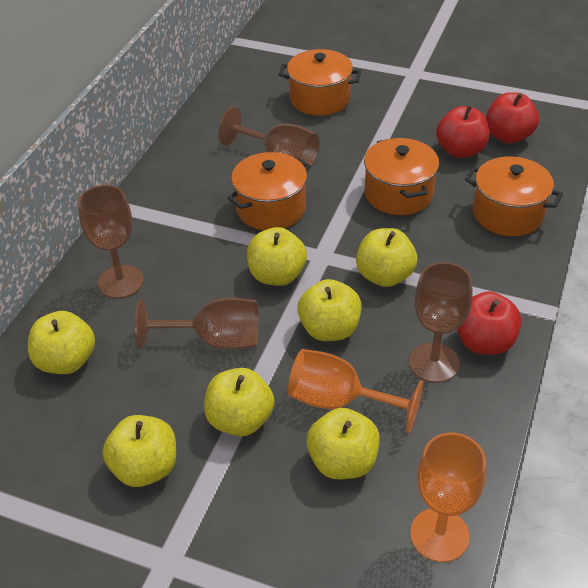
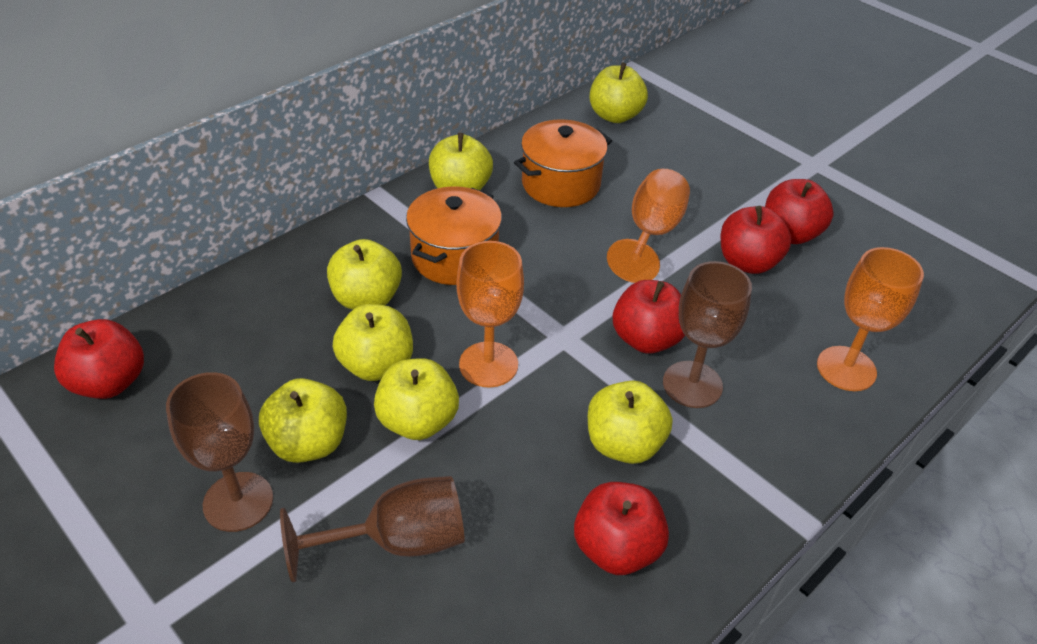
brown goblet: 4 -> 3
orange goblet: 2 -> 3
orange pot: 4 -> 2
red apple: 3 -> 5

